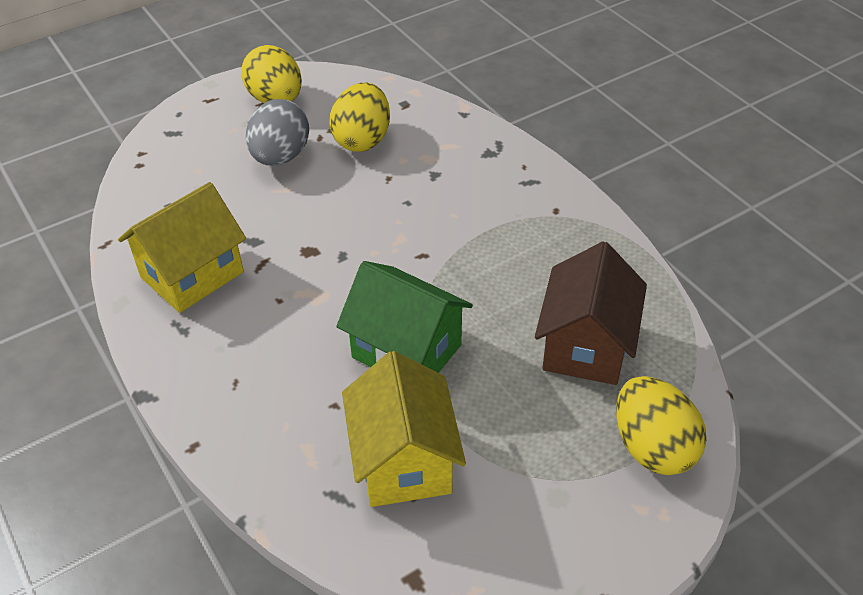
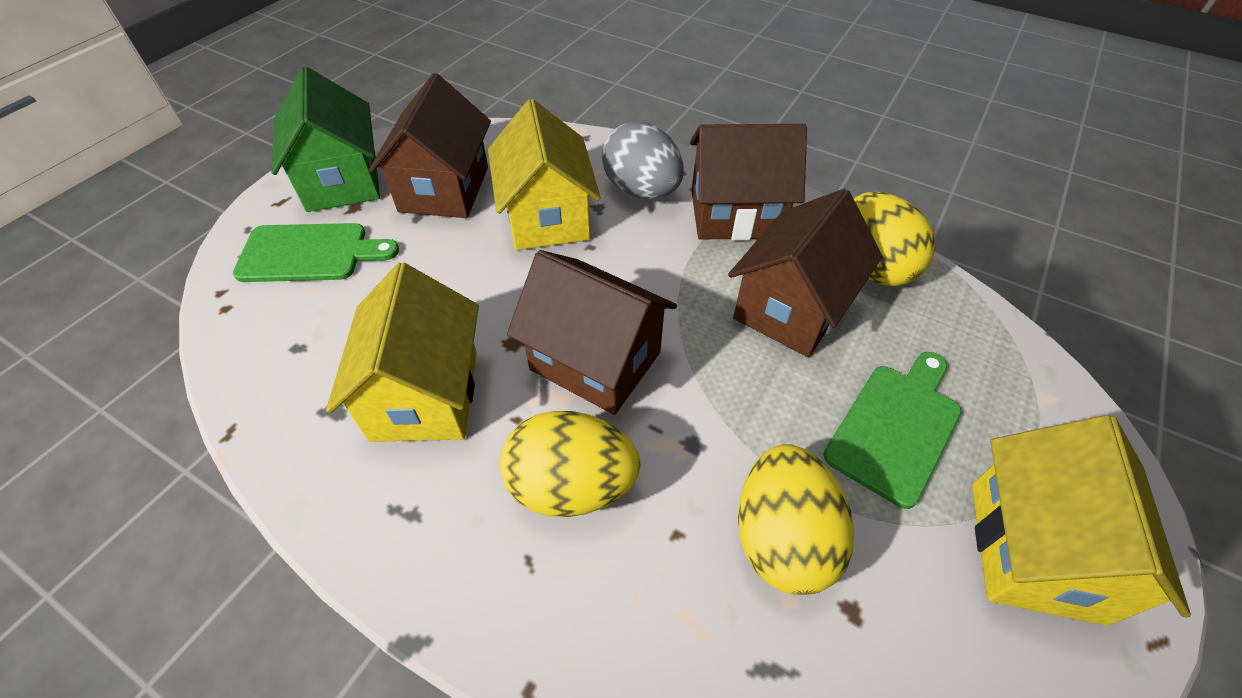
brown house: 1 -> 4
green cutting board: 0 -> 2
yellow house: 2 -> 3

